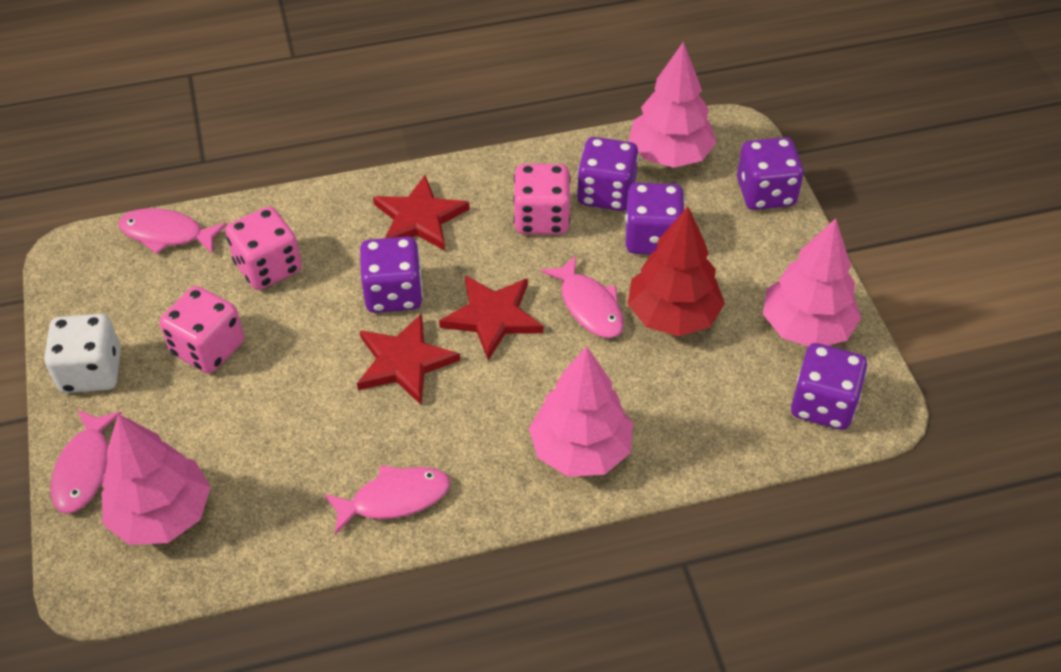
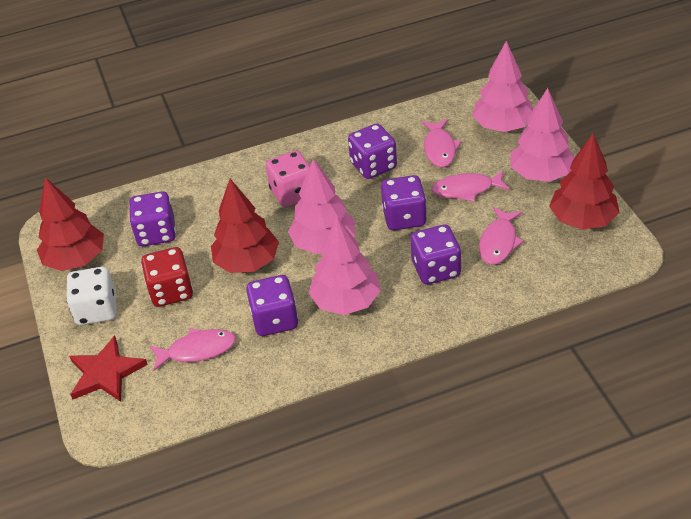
pink dice: 3 -> 1
red dice: 0 -> 1
red star: 3 -> 1
red tree: 1 -> 3

